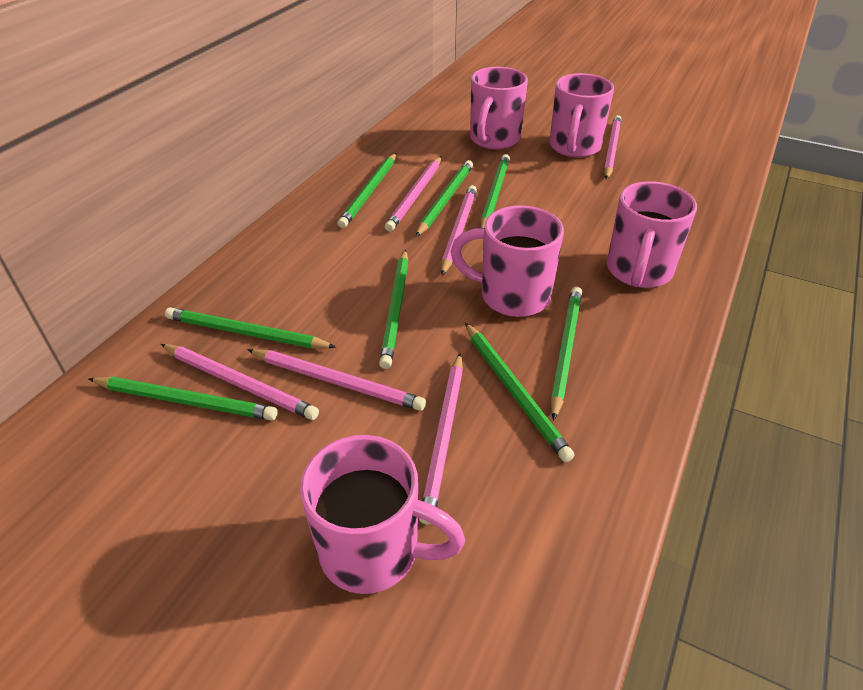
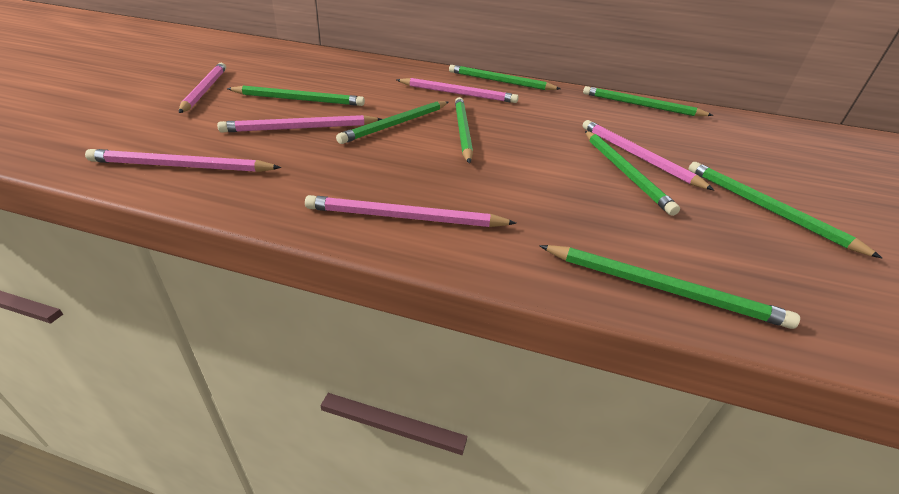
pink mug: 5 -> 0

